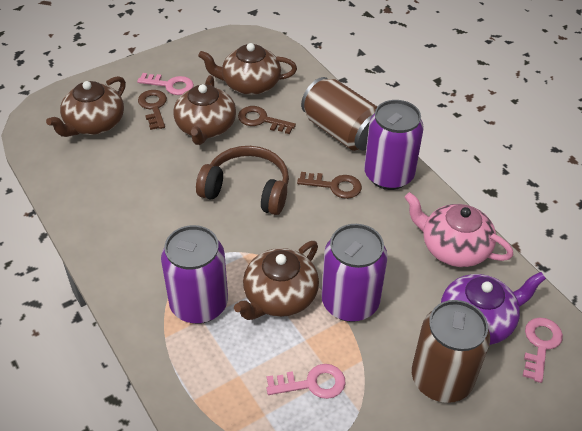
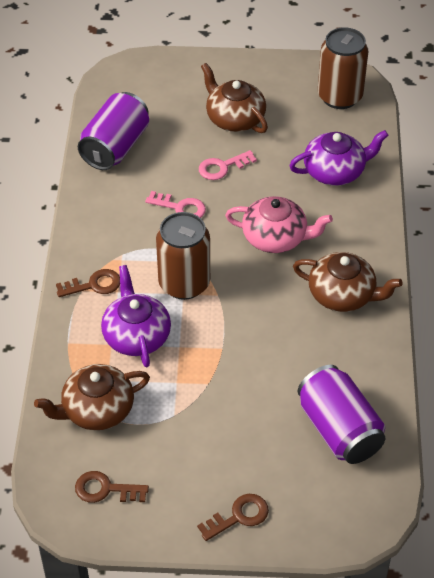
brown headphones: 1 -> 0
brown teapot: 4 -> 3
pink key: 3 -> 2
purple can: 3 -> 2
purple teapot: 1 -> 2

